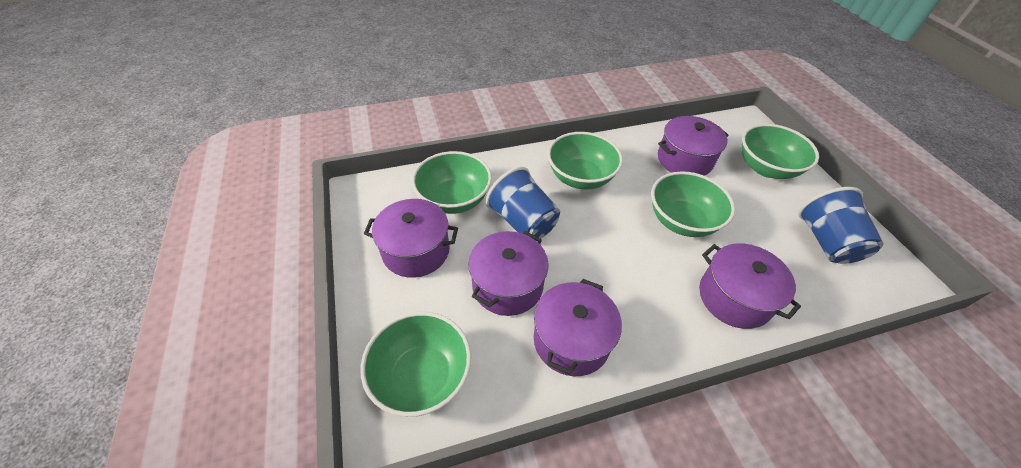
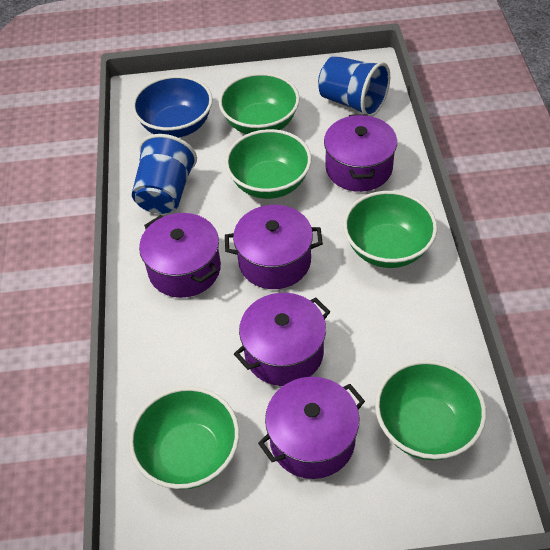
blue bowl: 0 -> 1

